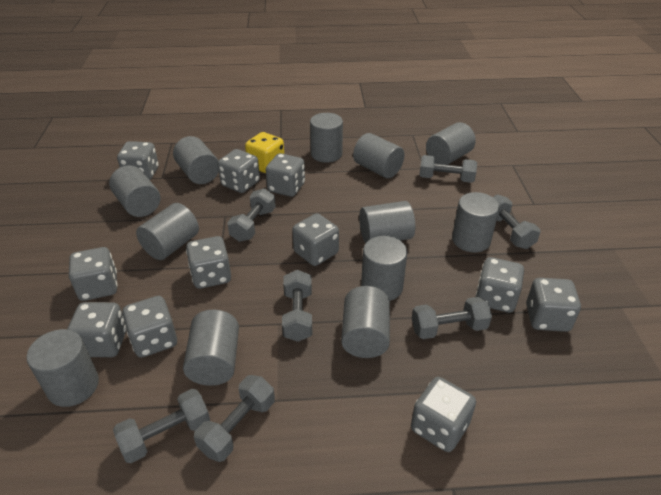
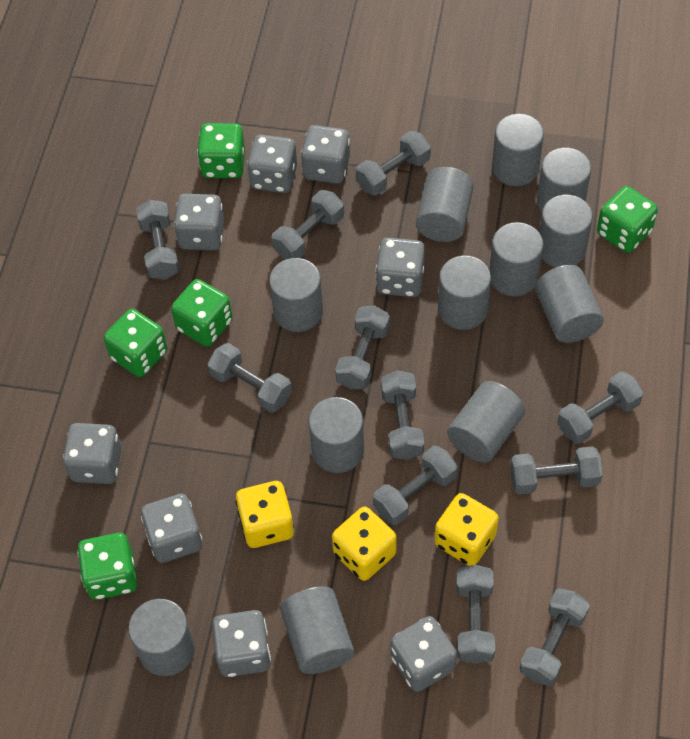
green dice: 0 -> 5
grey dice: 11 -> 8
grey dumbbell: 7 -> 11
yellow dice: 1 -> 3

